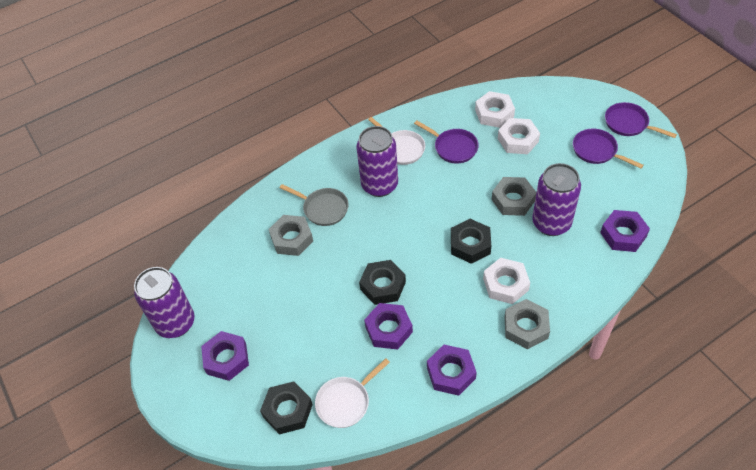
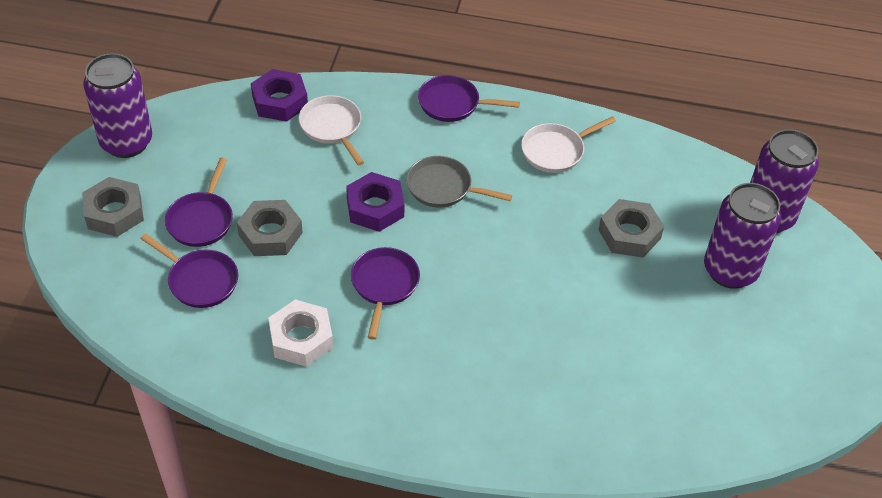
black nut: 3 -> 0
purple nut: 4 -> 2
purple pan: 3 -> 4
white nut: 3 -> 1

